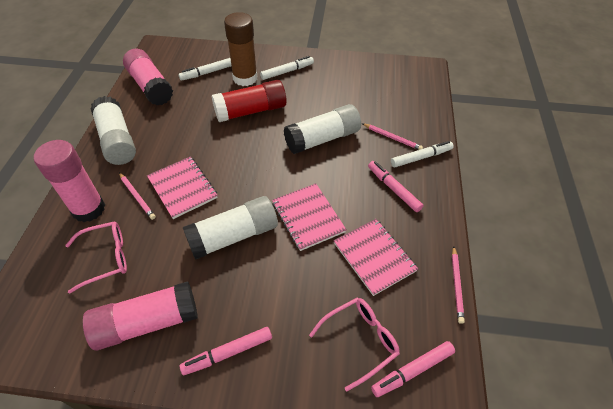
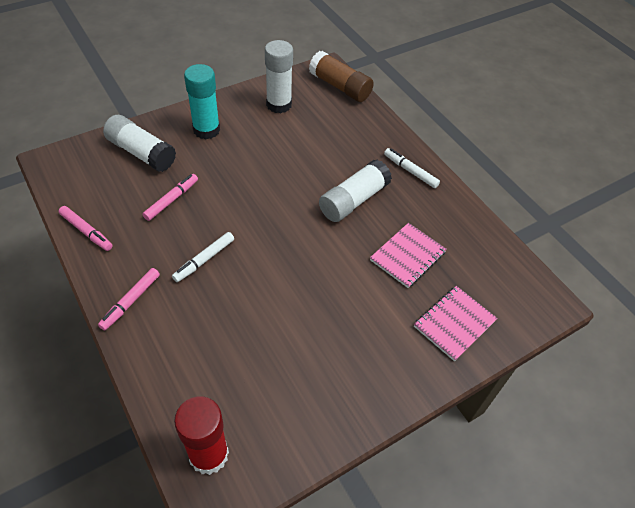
pink glasses: 2 -> 0
pink glue stick: 3 -> 0
pink notebook: 3 -> 2
pink pencil: 3 -> 0
turquoise glue stick: 0 -> 1
white marker: 3 -> 2

